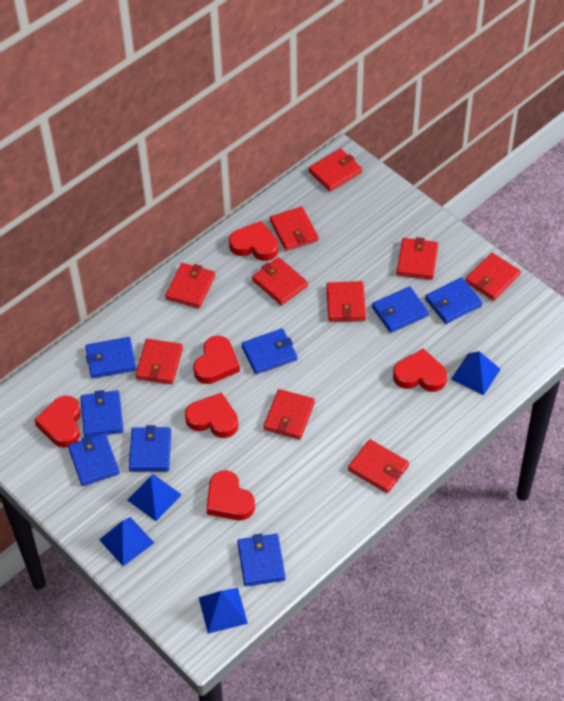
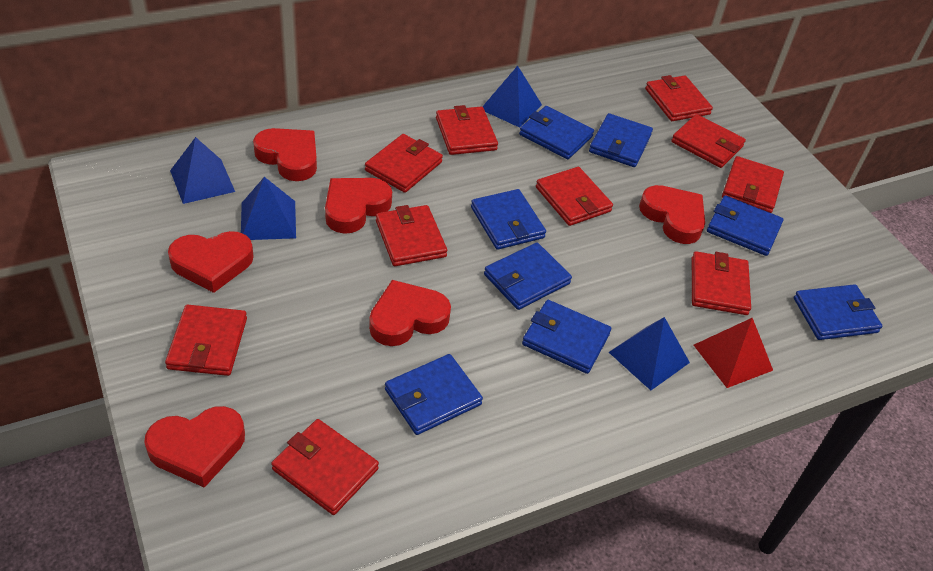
red pyramid: 0 -> 1

